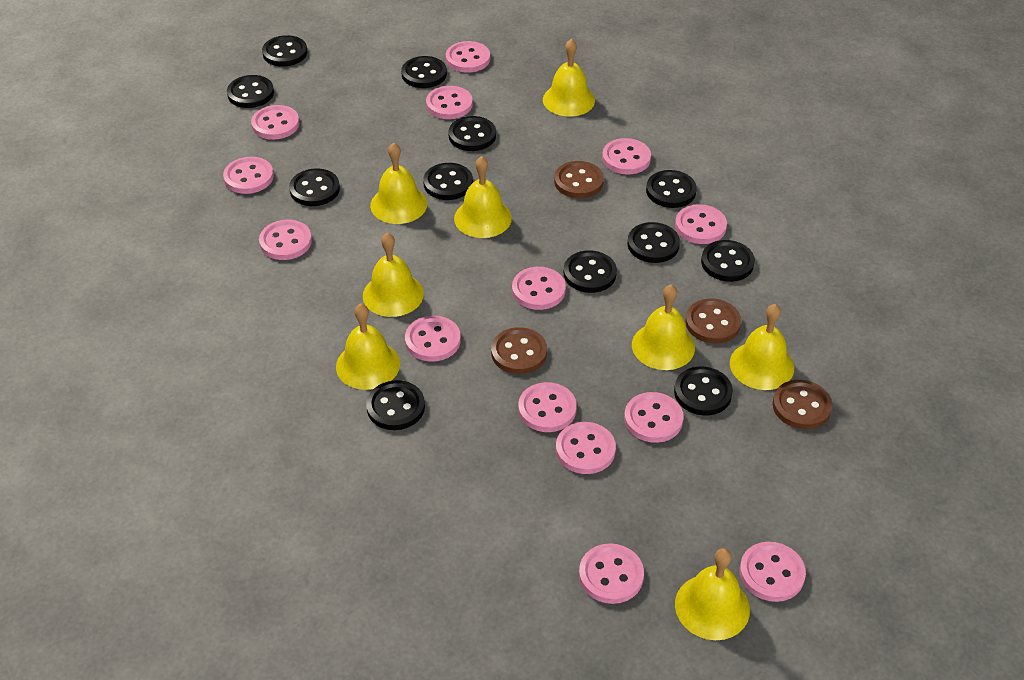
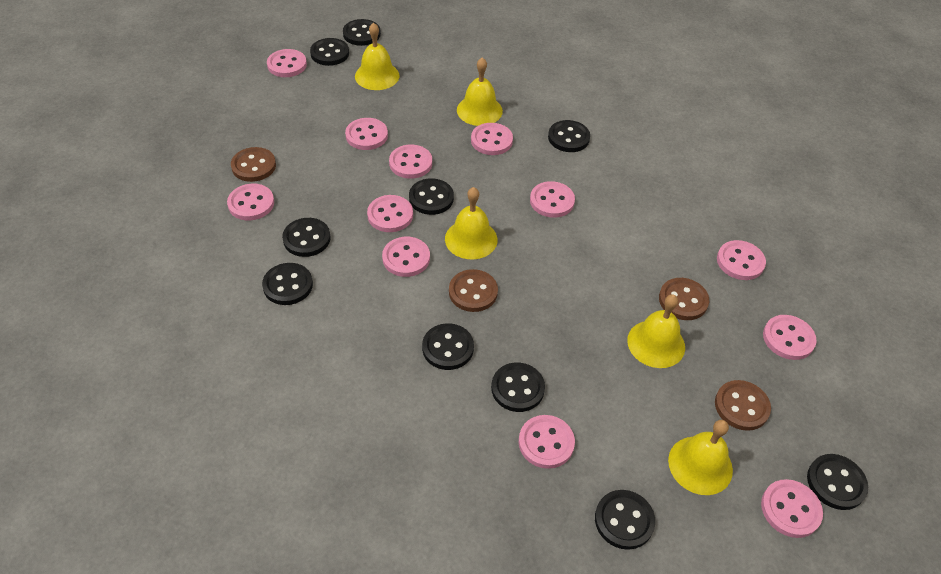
black button: 12 -> 10
pink button: 14 -> 12
yellow bell: 8 -> 5

